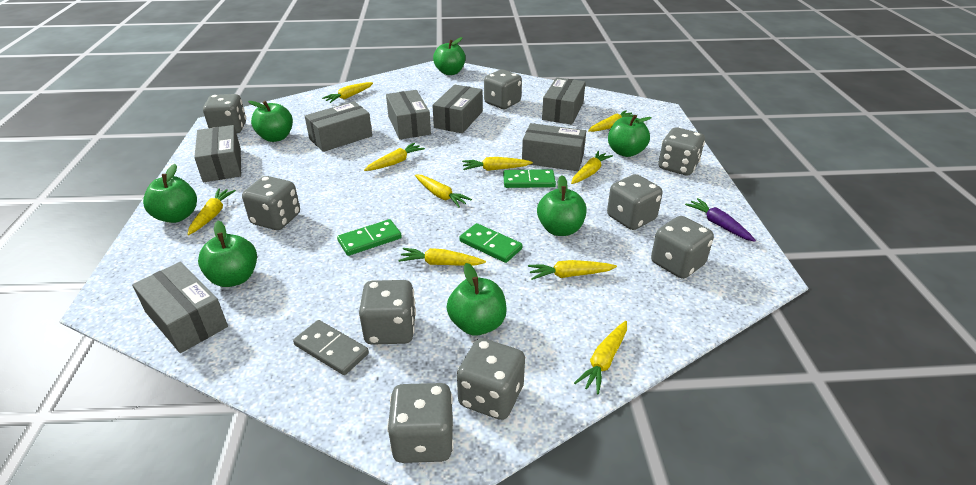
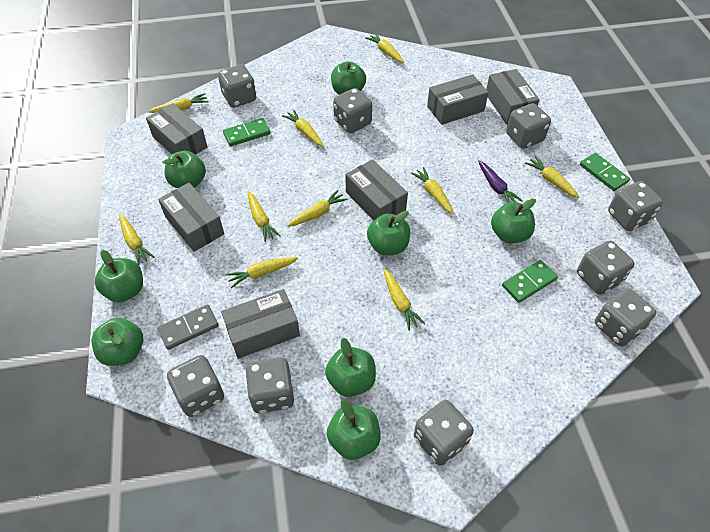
green apple: 7 -> 8
grey box: 7 -> 6

